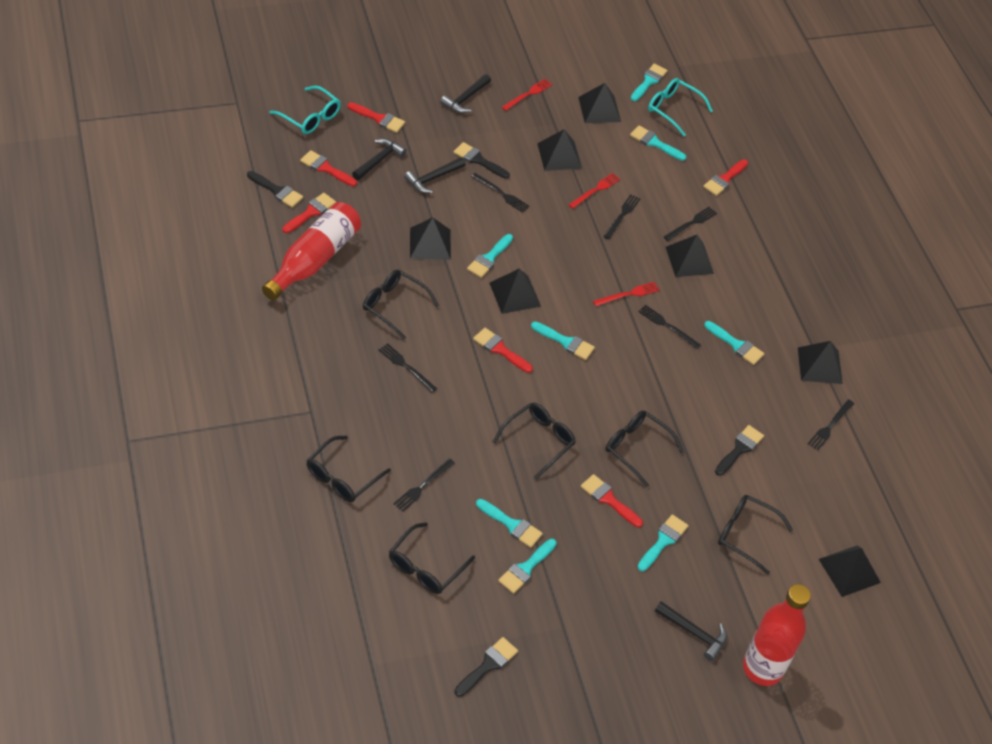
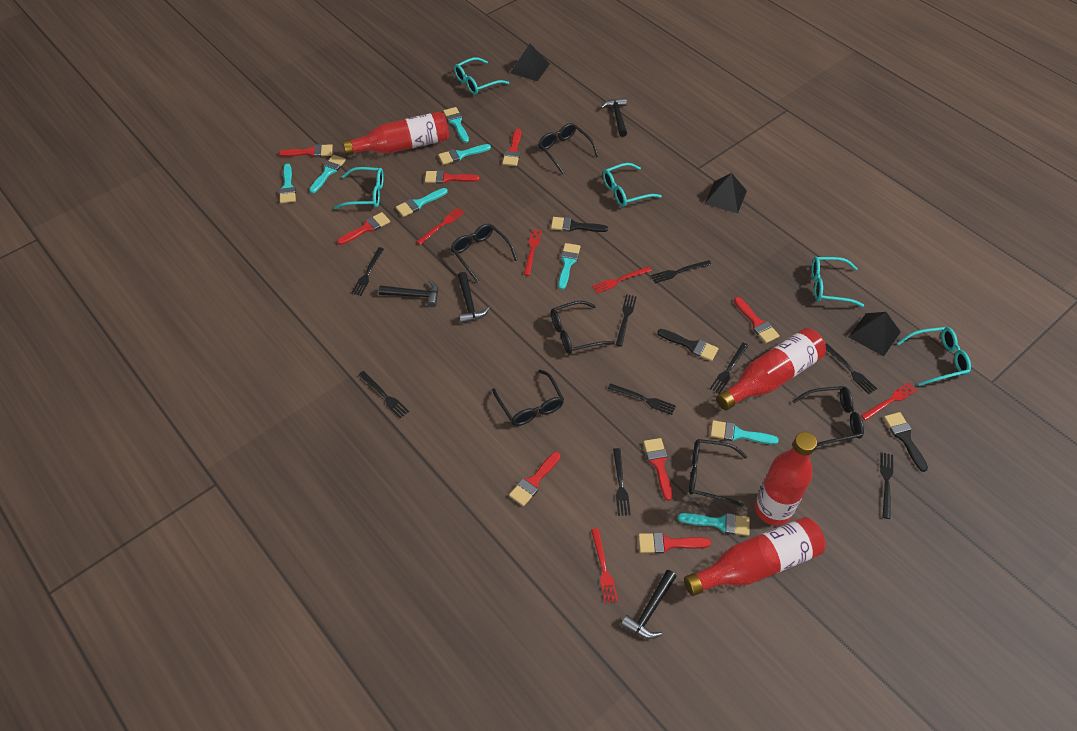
black brush: 4 -> 3
black fork: 7 -> 9
black pyramid: 7 -> 3
red bottle: 2 -> 4
red brush: 6 -> 8
red fork: 3 -> 5
turquoise glasses: 2 -> 5

